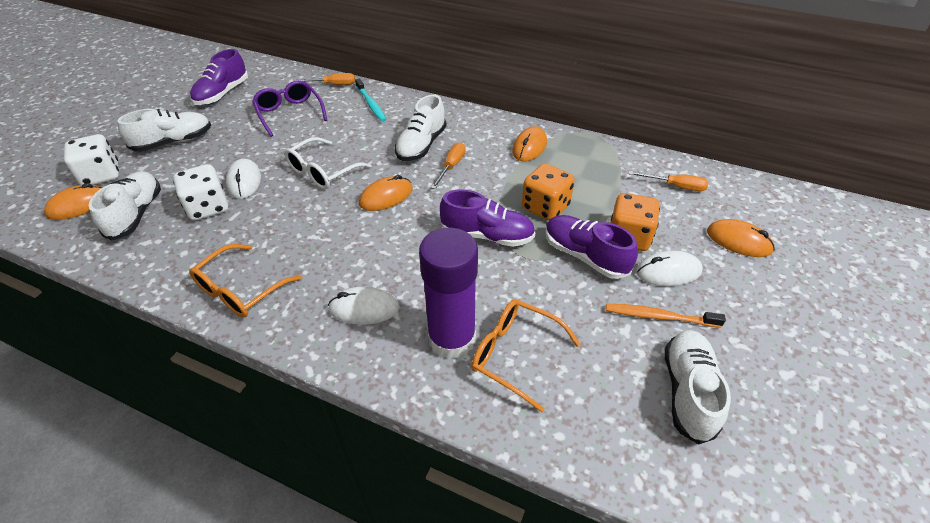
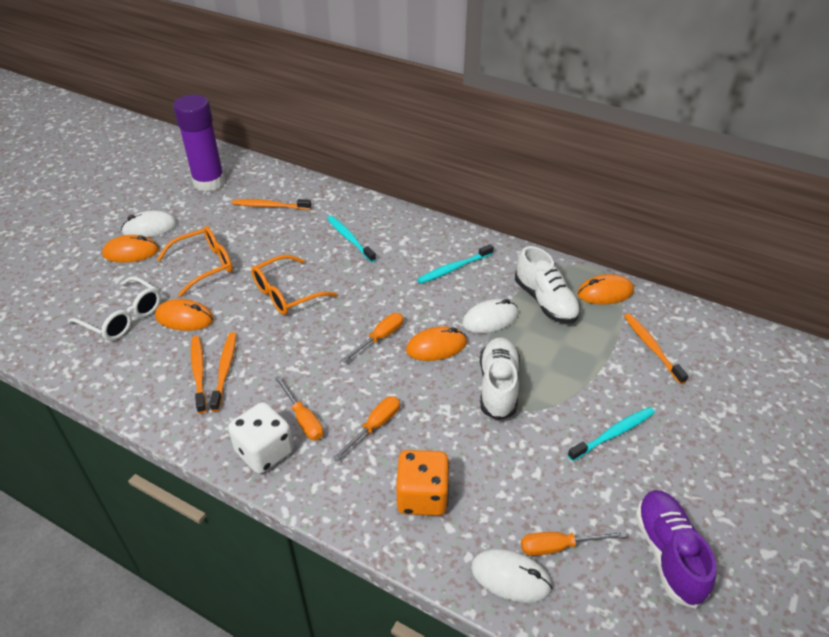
orange dice: 2 -> 1
orange screwdriver: 3 -> 4
orange toothbrush: 1 -> 4
purple glasses: 1 -> 0
purple shoe: 3 -> 1
turquoise toothbrush: 1 -> 3
white dice: 2 -> 1
white shoe: 4 -> 2

